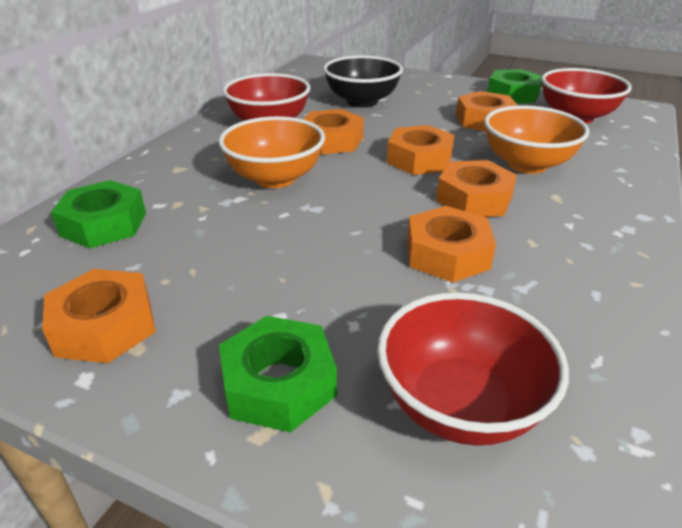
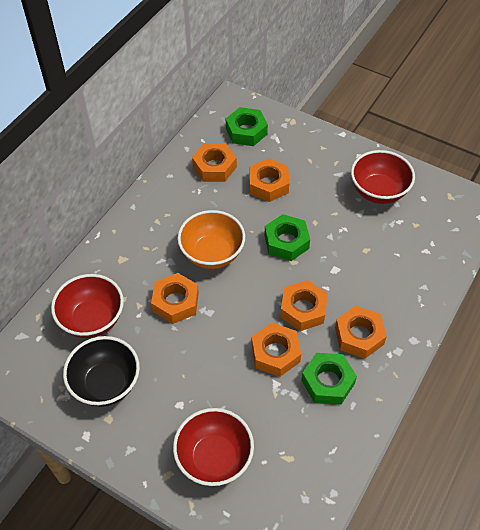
orange bowl: 2 -> 1

